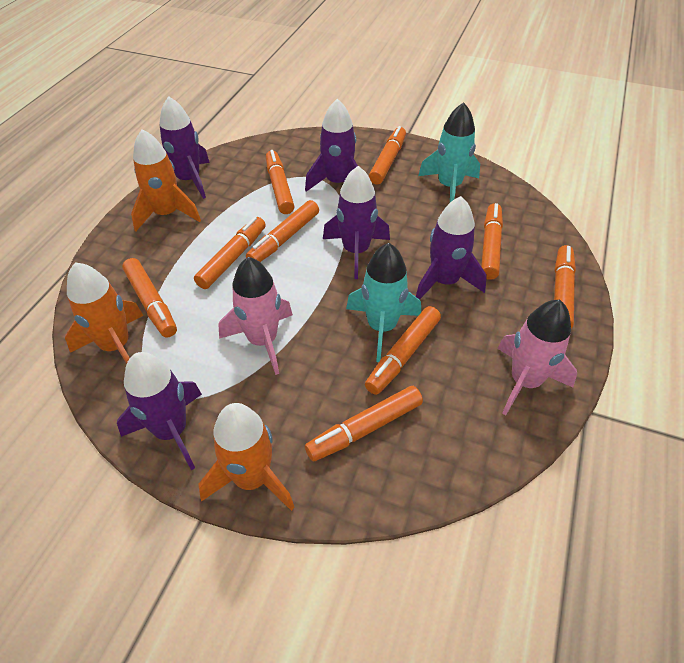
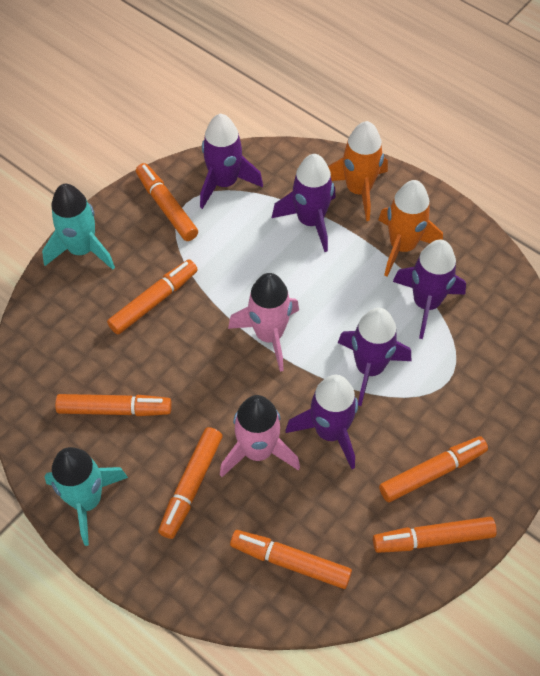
orange marker: 9 -> 7
orange rocket: 3 -> 2

